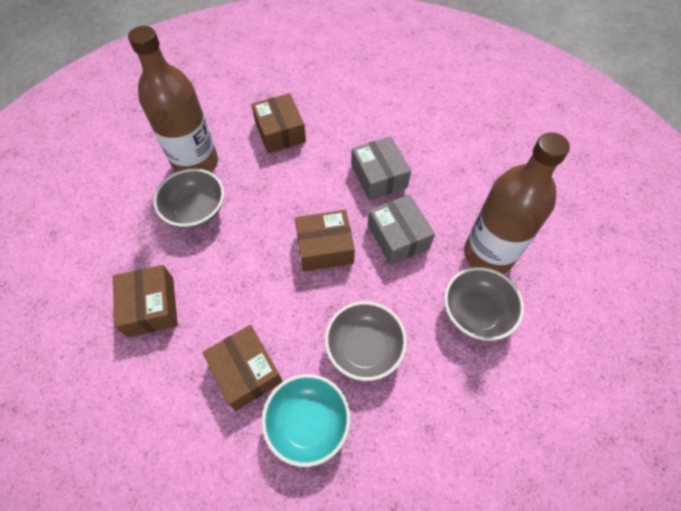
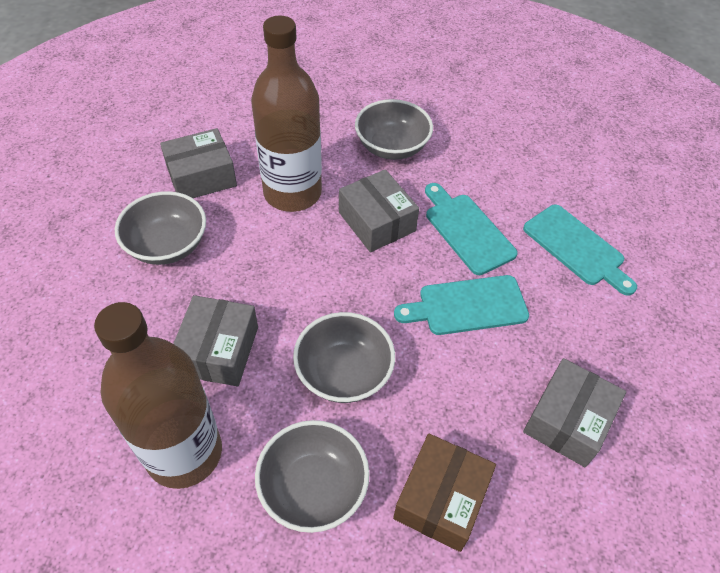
brown box: 4 -> 1
grey bowl: 3 -> 4
grey box: 2 -> 4
turquoise bowl: 1 -> 0
turquoise cutting board: 0 -> 3

